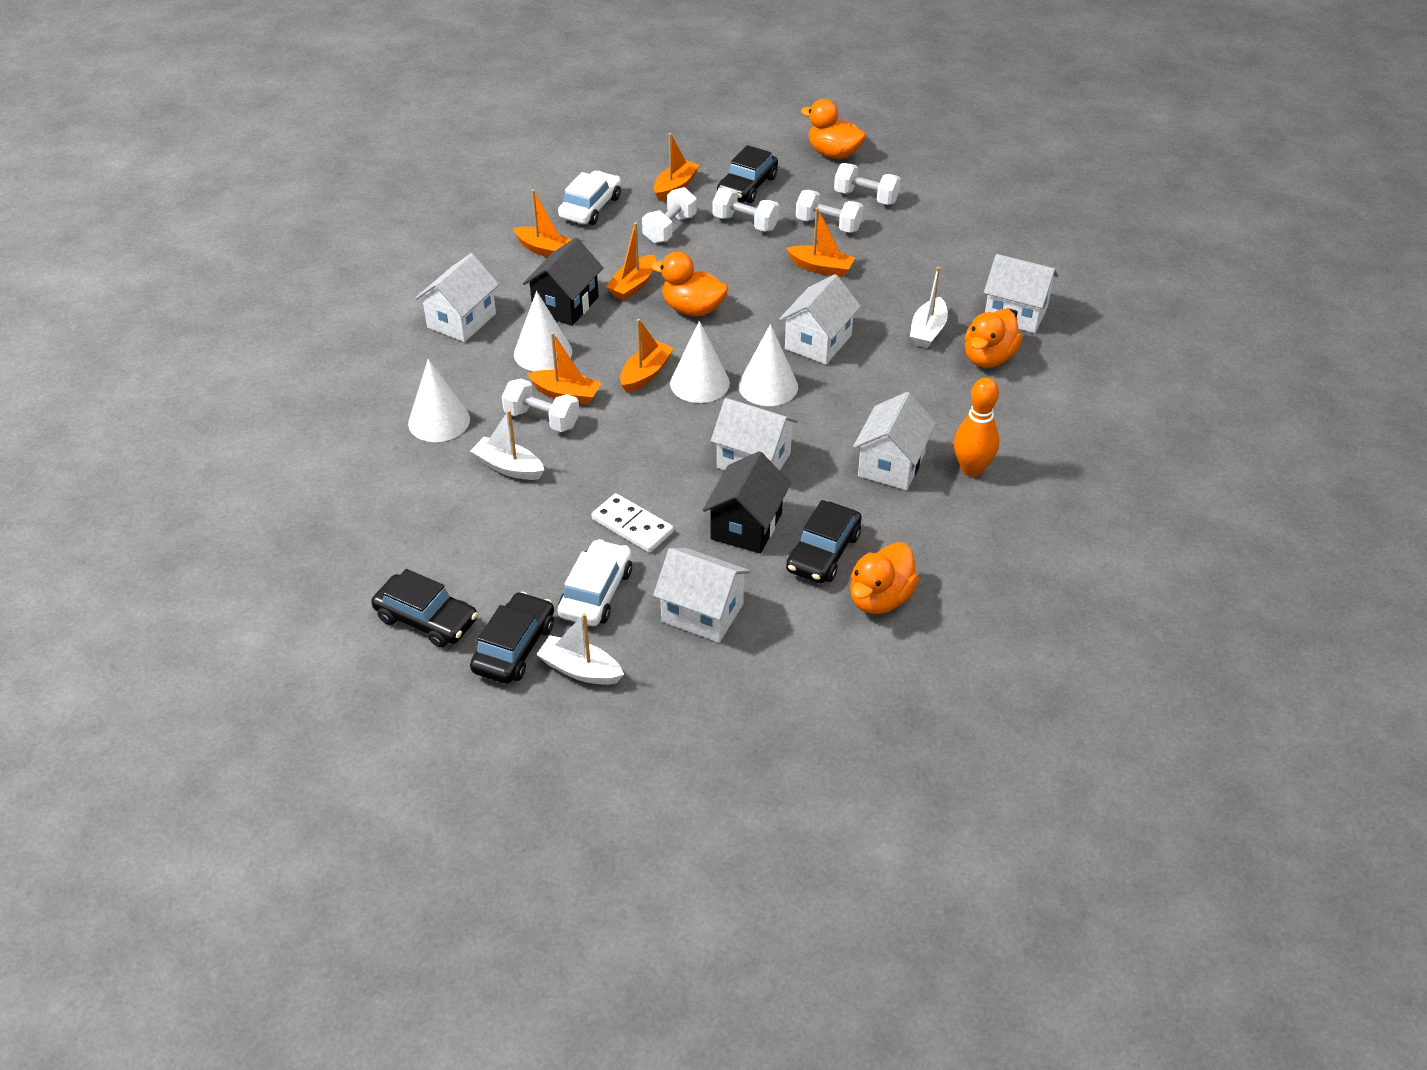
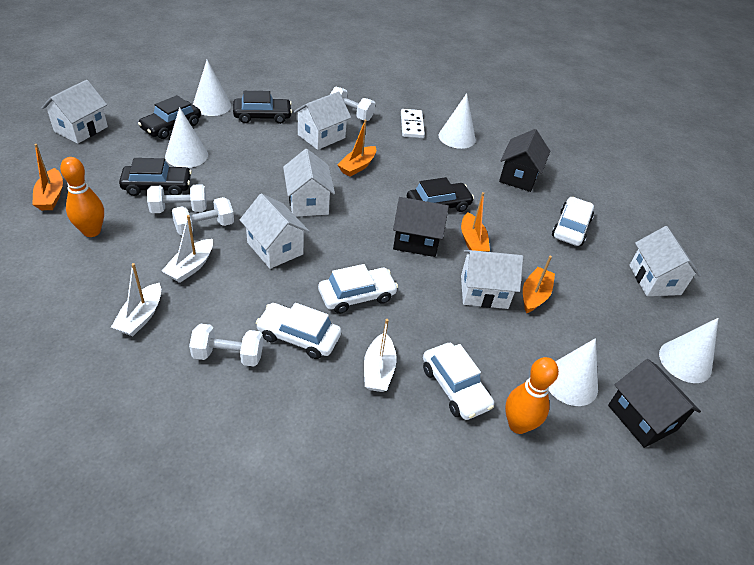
black house: 2 -> 3
orange boat: 6 -> 4
orange bowling pin: 1 -> 2
orange duck: 4 -> 0
white car: 2 -> 4
white cone: 4 -> 5
white dumbbell: 5 -> 4

